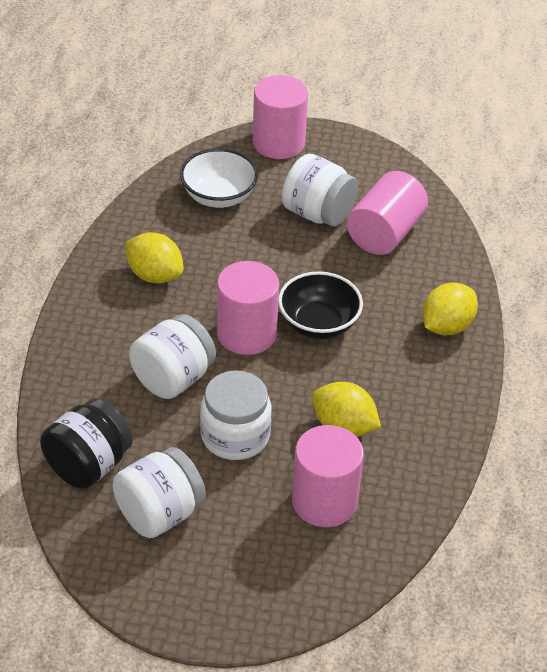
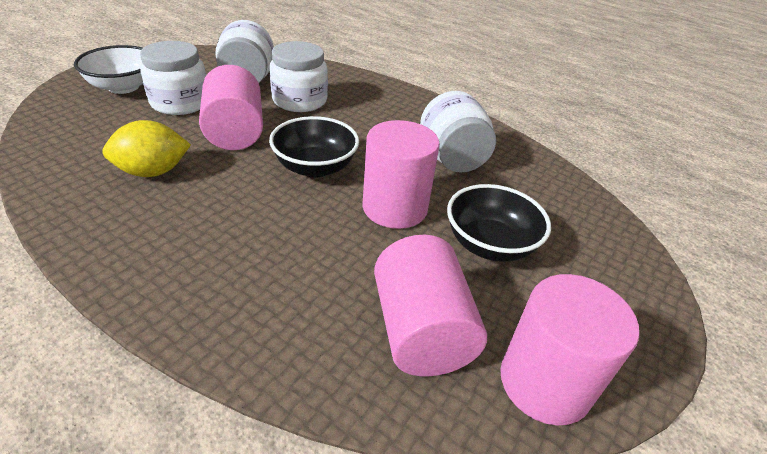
black bowl: 1 -> 2
black jar: 1 -> 0
yellow lemon: 3 -> 1

